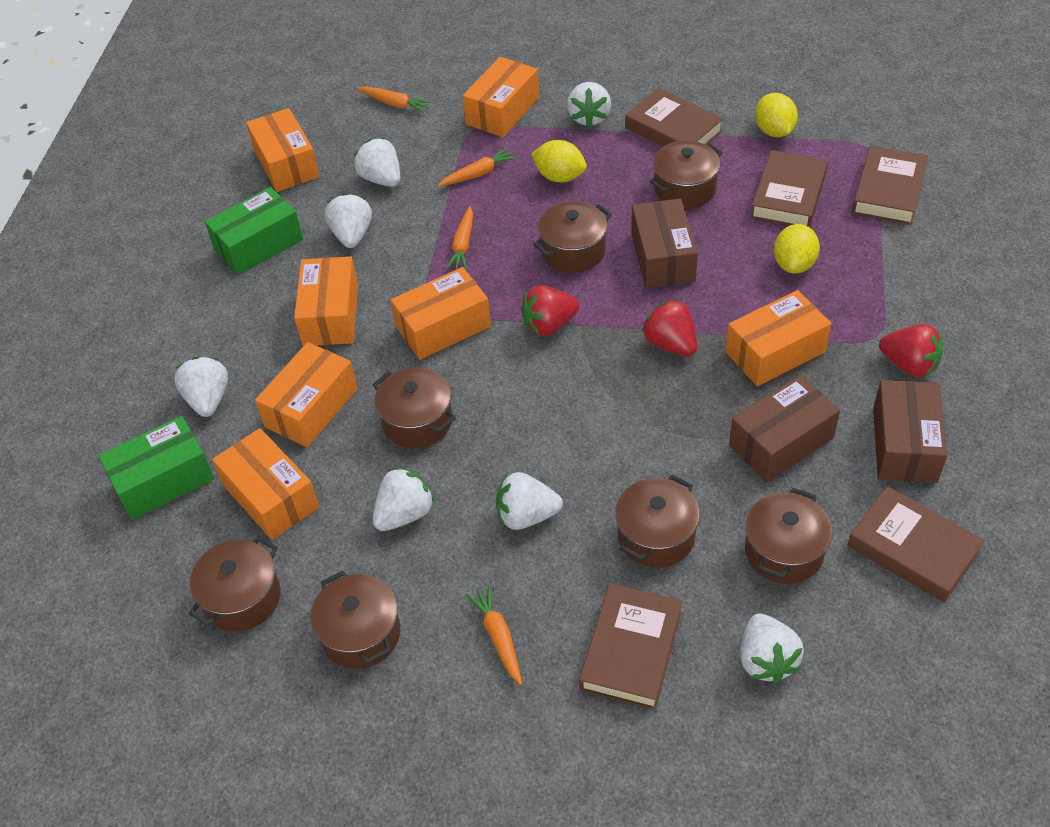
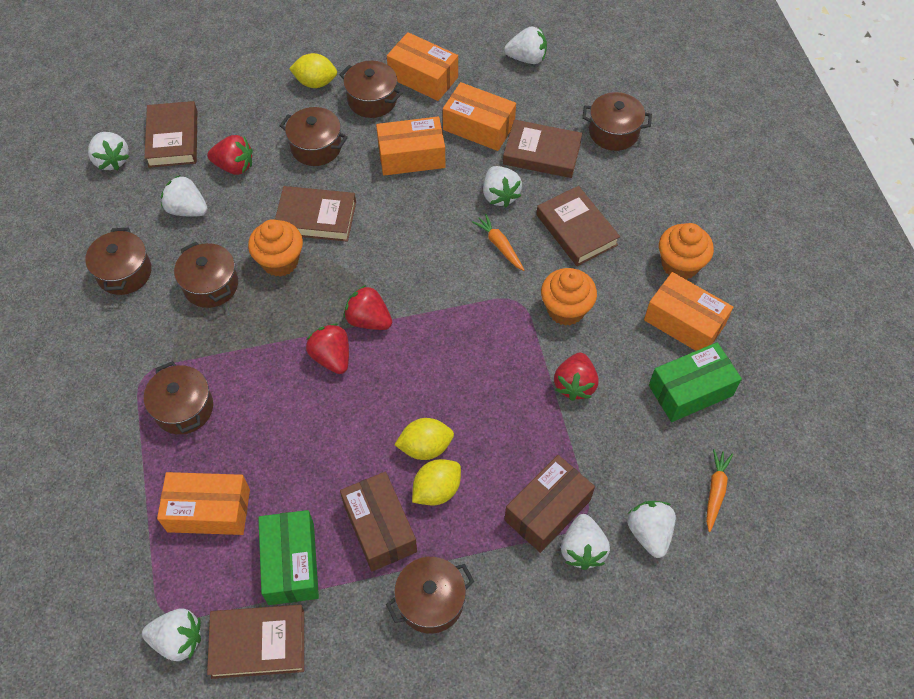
brown box: 3 -> 2
orange box: 7 -> 5
orange carrot: 4 -> 2
orange cupcake: 0 -> 3
red strawberry: 3 -> 4

